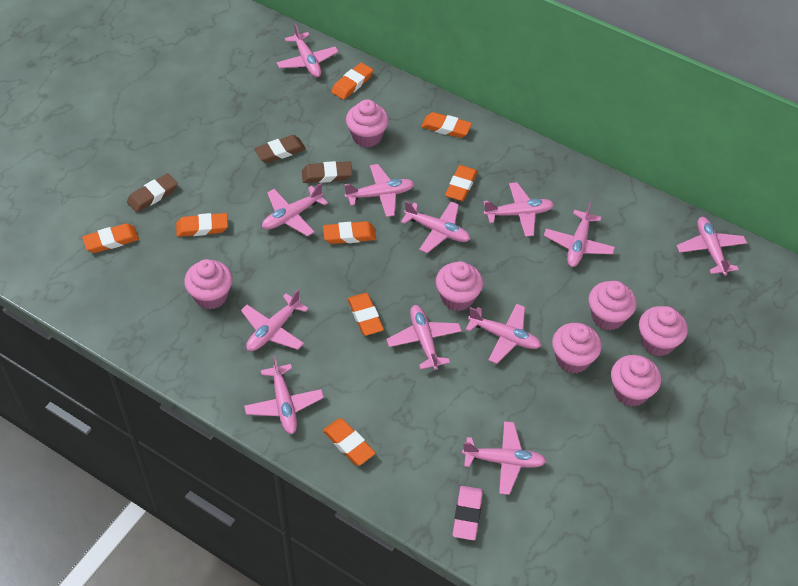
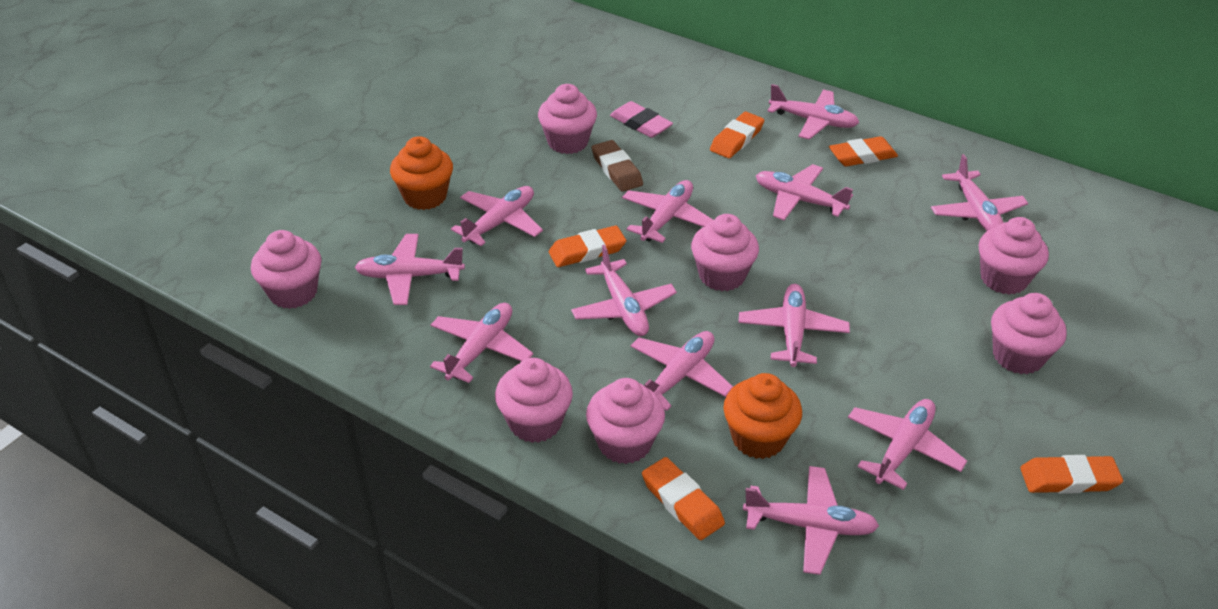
brown eraser: 3 -> 1
orange cupcake: 0 -> 2
orange eraser: 8 -> 5

